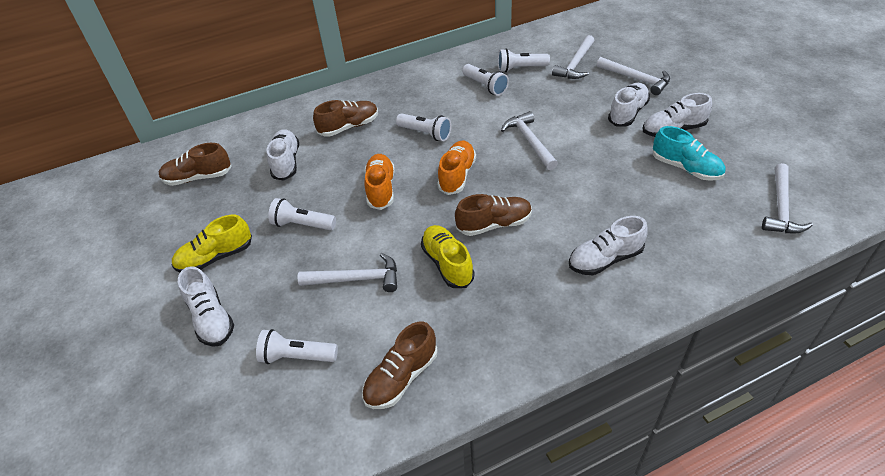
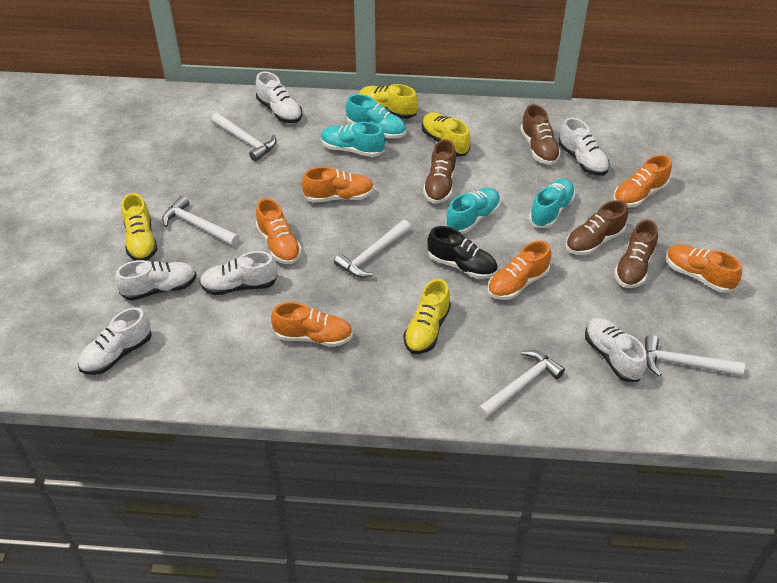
black shoe: 0 -> 1
orange shoe: 2 -> 6
turquoise shoe: 1 -> 4
white flashlight: 5 -> 0
white shoe: 5 -> 6
yellow shoe: 2 -> 4

